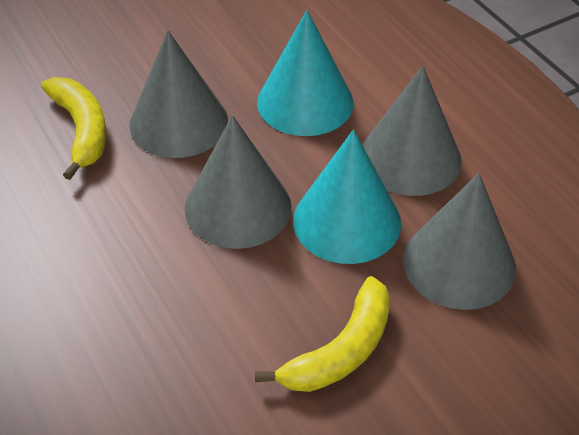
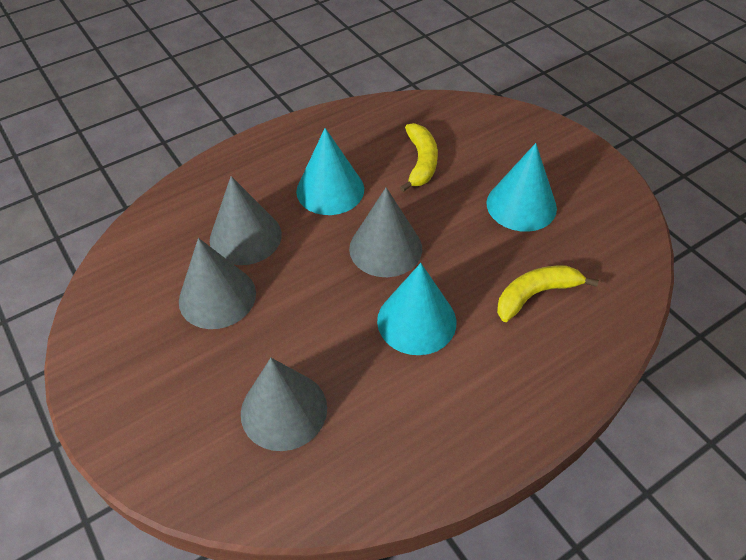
turquoise cone: 2 -> 3

